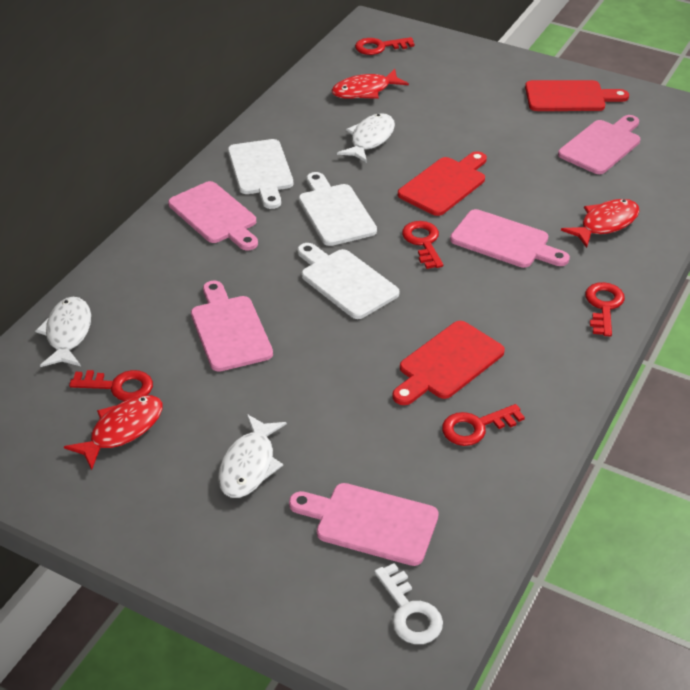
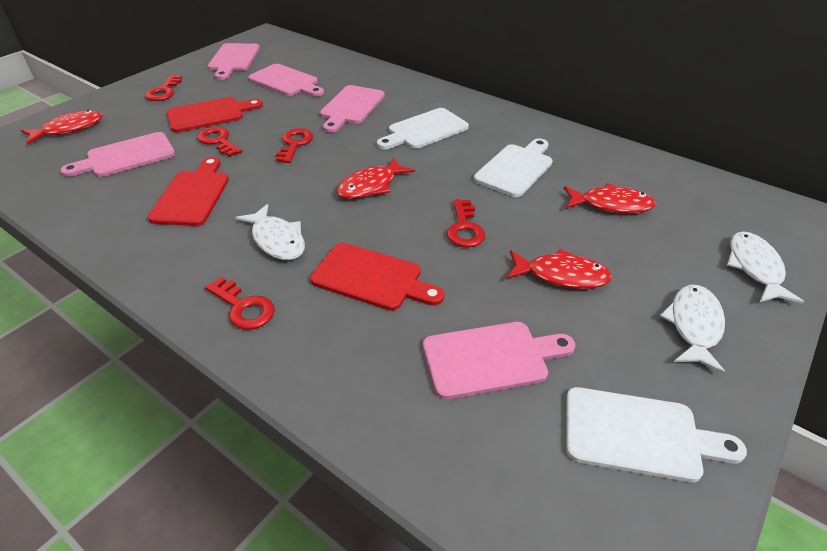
red fish: 3 -> 4
white key: 1 -> 0

